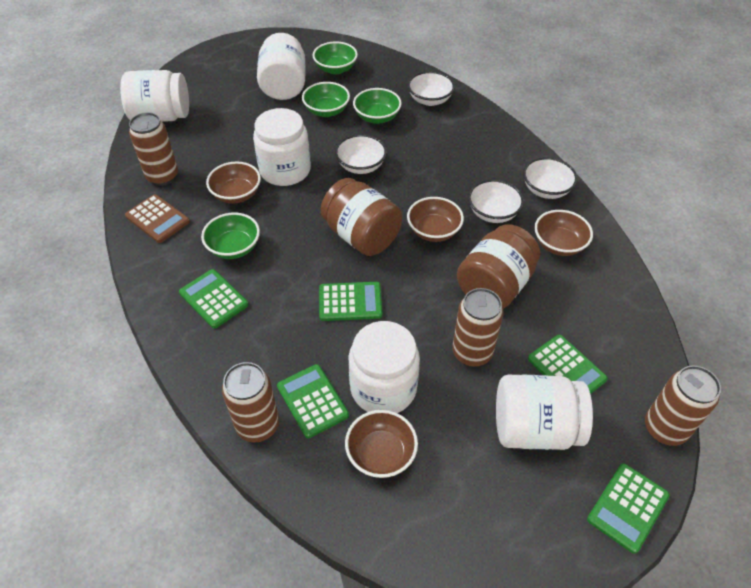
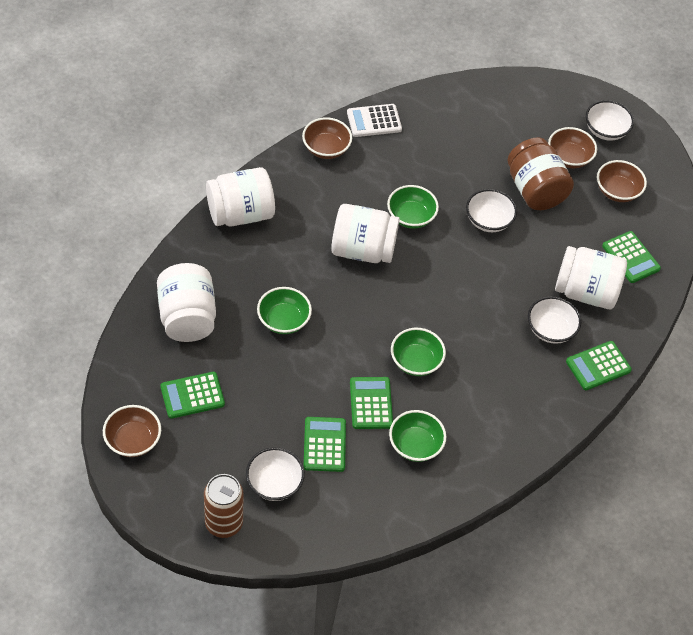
brown calculator: 1 -> 0
brown can: 4 -> 1
brown jar: 2 -> 1
white calculator: 0 -> 1
white jar: 5 -> 4

